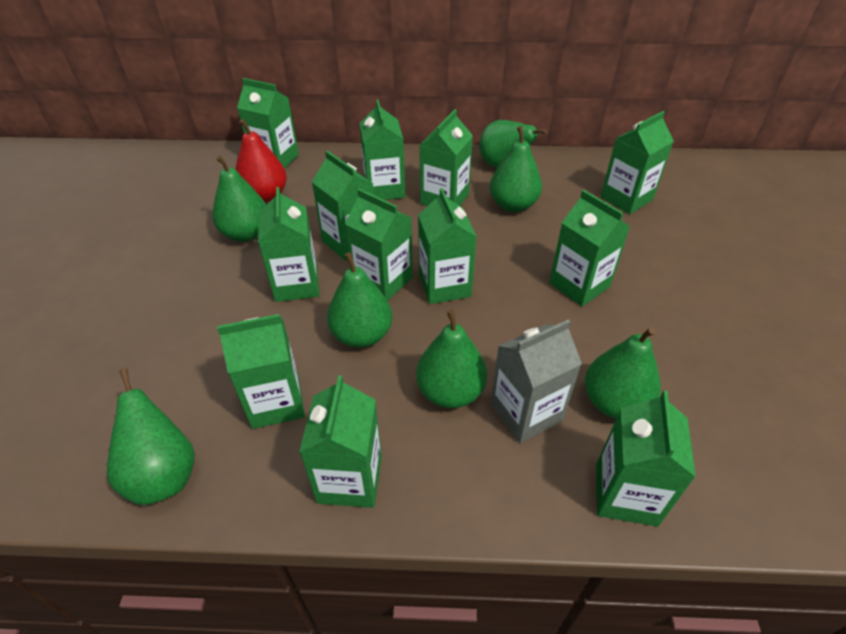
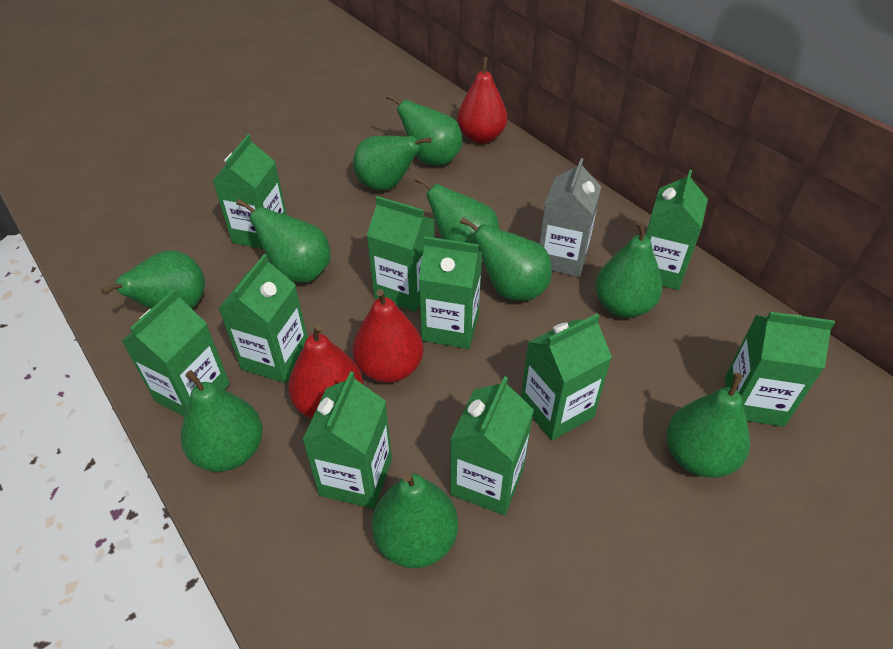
green carton: 12 -> 10
green pear: 7 -> 10
red pear: 1 -> 3

